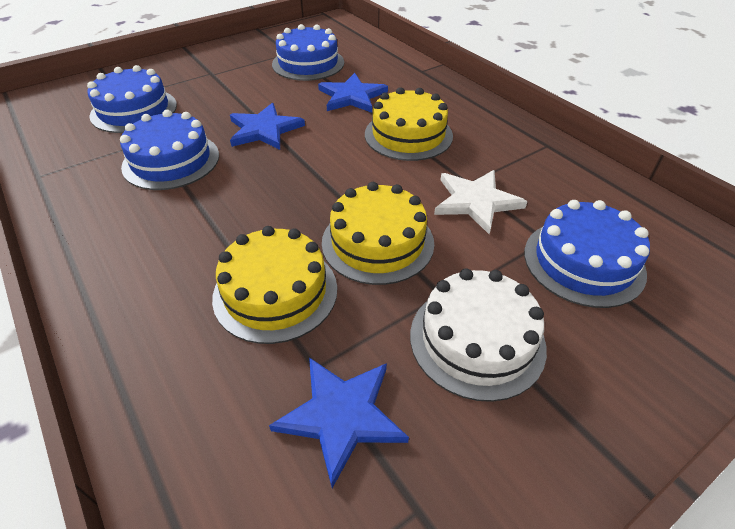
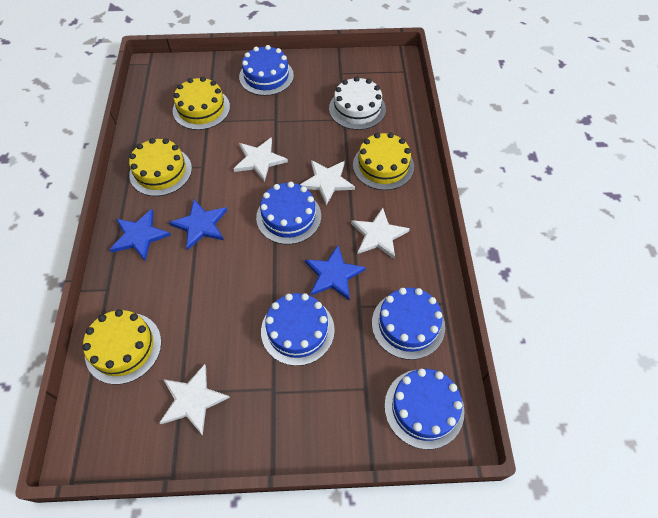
blue cake: 4 -> 5
white star: 1 -> 4
yellow cake: 3 -> 4

